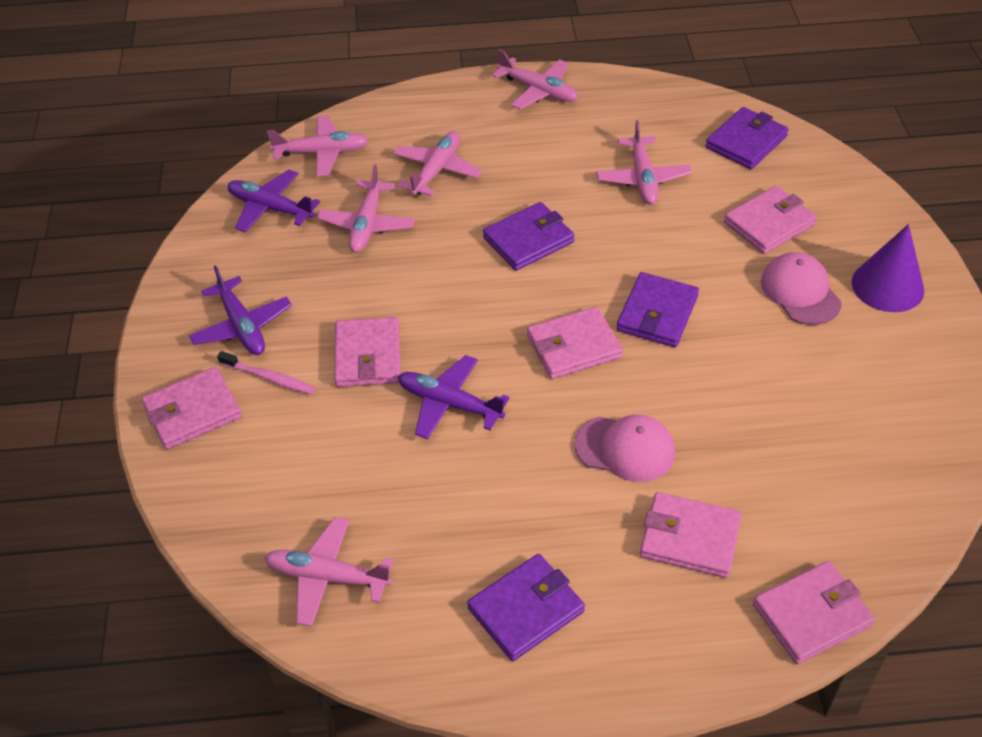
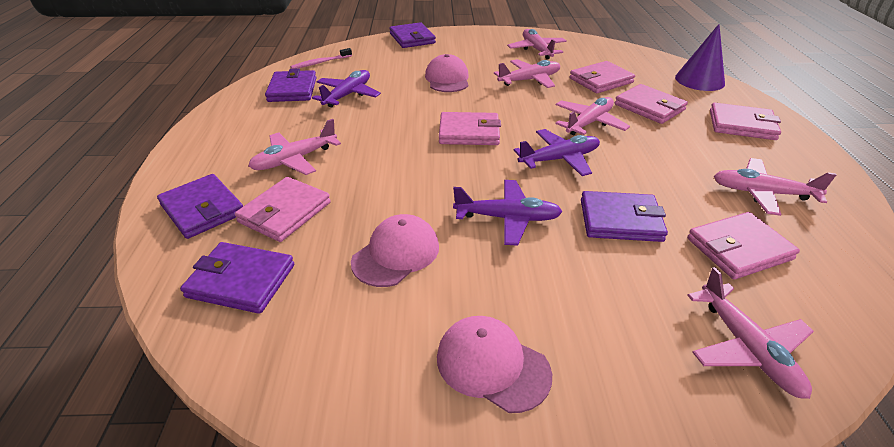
pink cap: 2 -> 3
purple wallet: 4 -> 5

